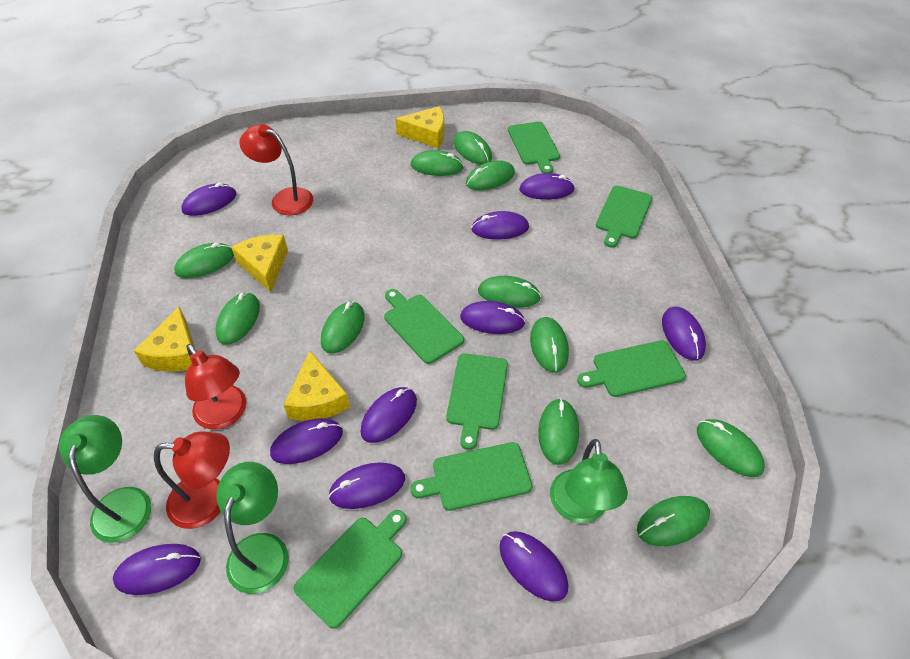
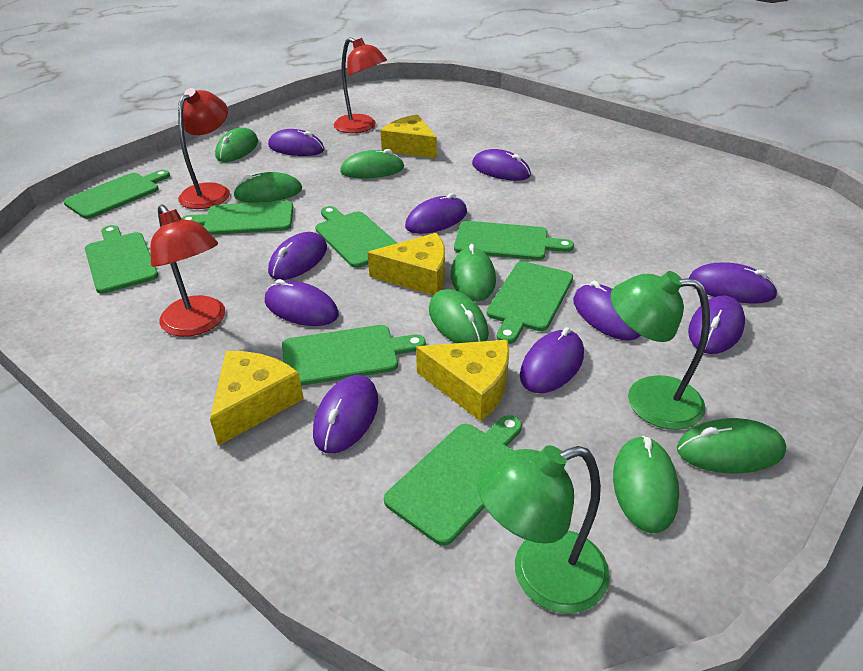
green cutting board: 7 -> 8
green lamp: 3 -> 2
green mouse: 11 -> 7

